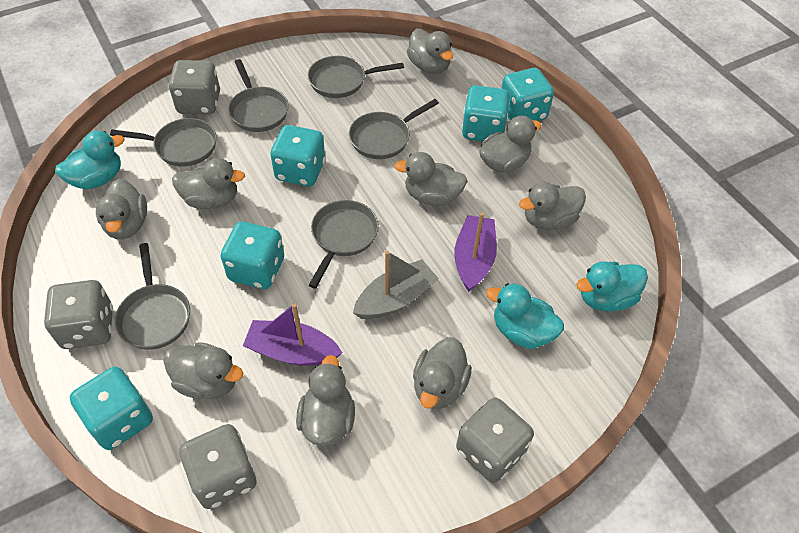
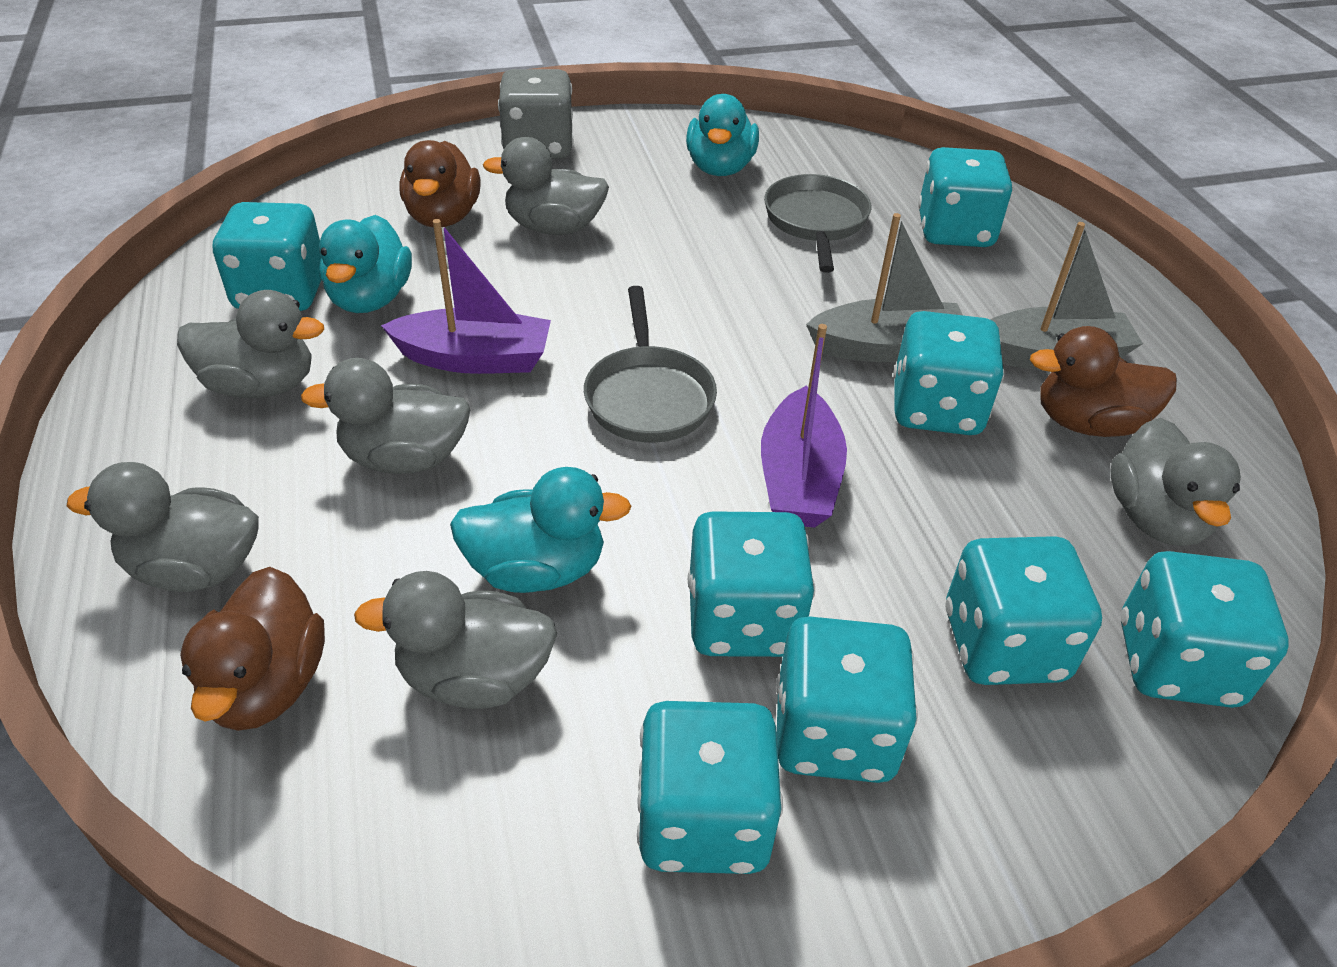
brown duck: 0 -> 3
grey boat: 1 -> 2
grey dice: 4 -> 1
grey duck: 9 -> 6
grey pan: 6 -> 2
turquoise dice: 5 -> 8

